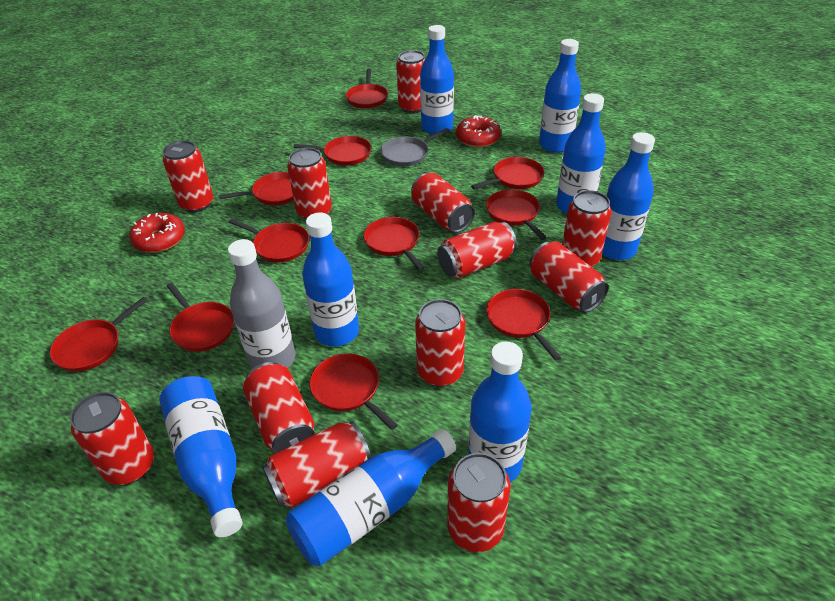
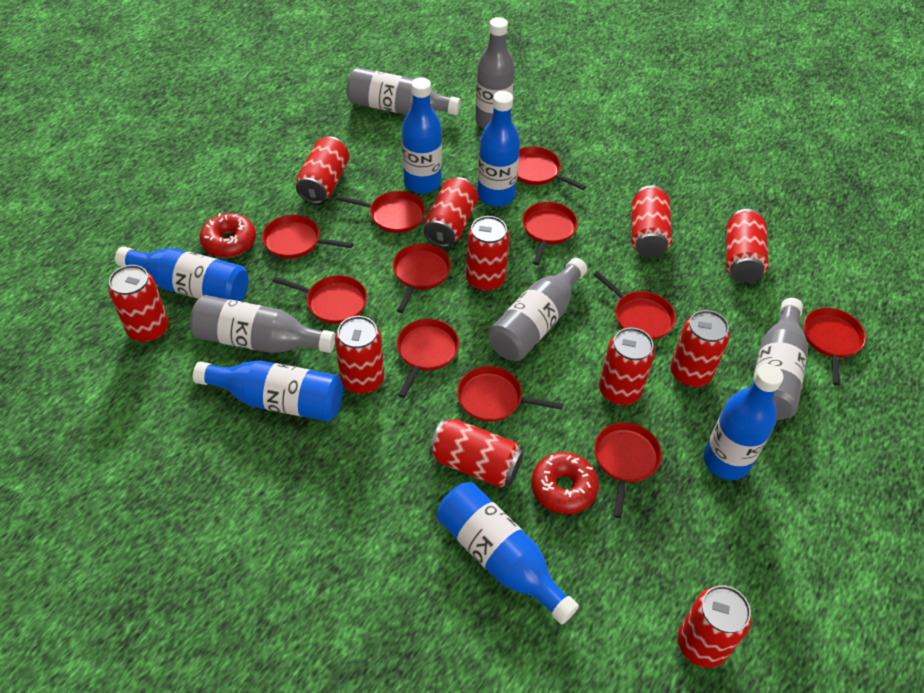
blue bottle: 8 -> 6
grey bottle: 1 -> 5
grey pan: 1 -> 0
red can: 12 -> 11

